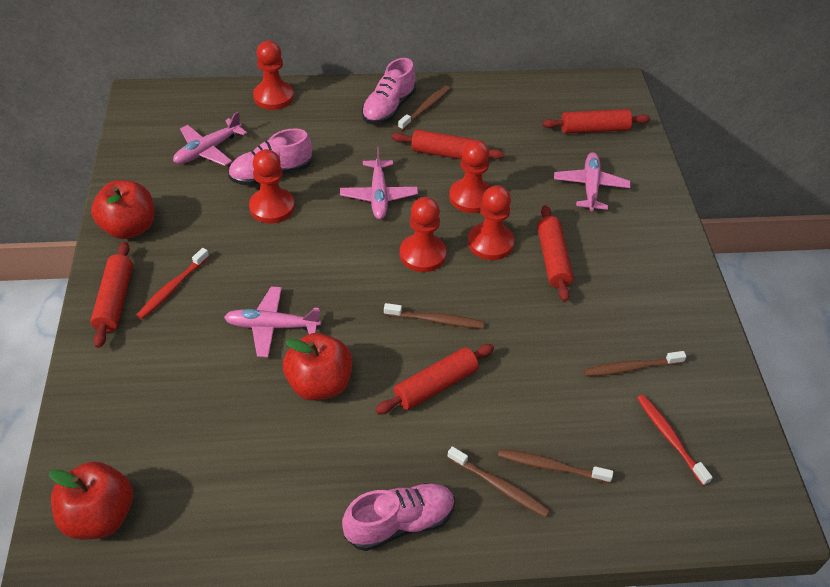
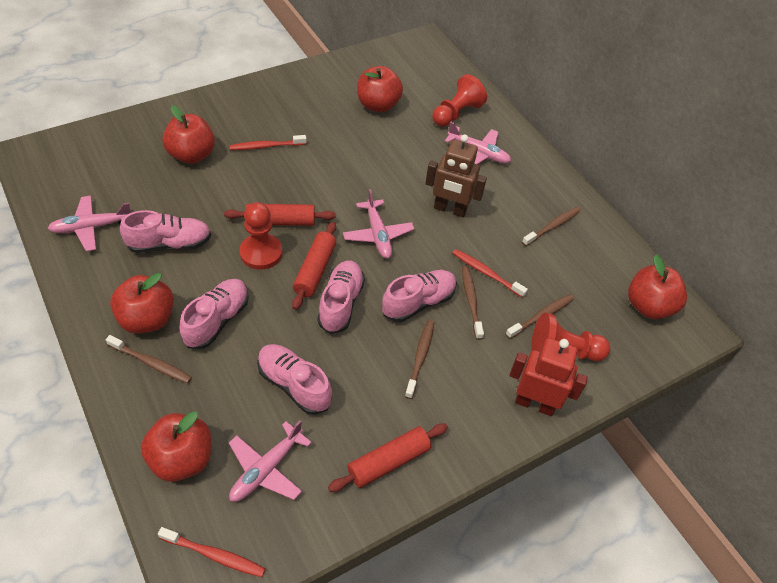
brown robot: 0 -> 1
pink shoe: 3 -> 5
red apple: 3 -> 5
red pawn: 5 -> 3
red robot: 0 -> 1
red rolling pin: 5 -> 3
red toothbrush: 2 -> 3

